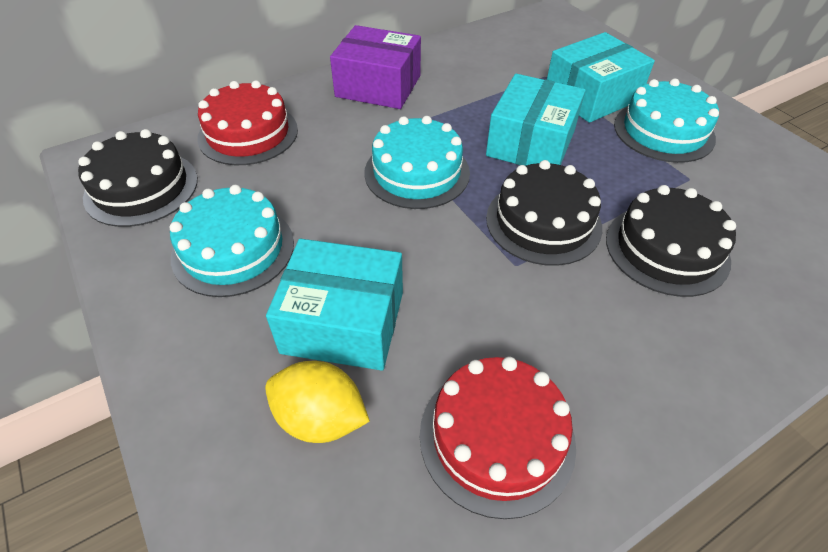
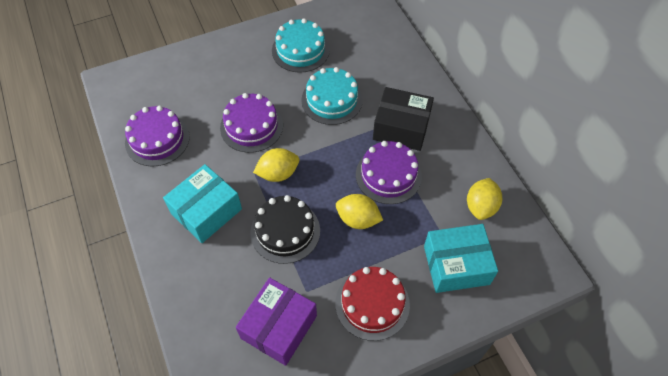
black box: 0 -> 1
black cake: 3 -> 1
purple cake: 0 -> 3
red cake: 2 -> 1
turquoise box: 3 -> 2
turquoise cake: 3 -> 2
yellow lemon: 1 -> 3

